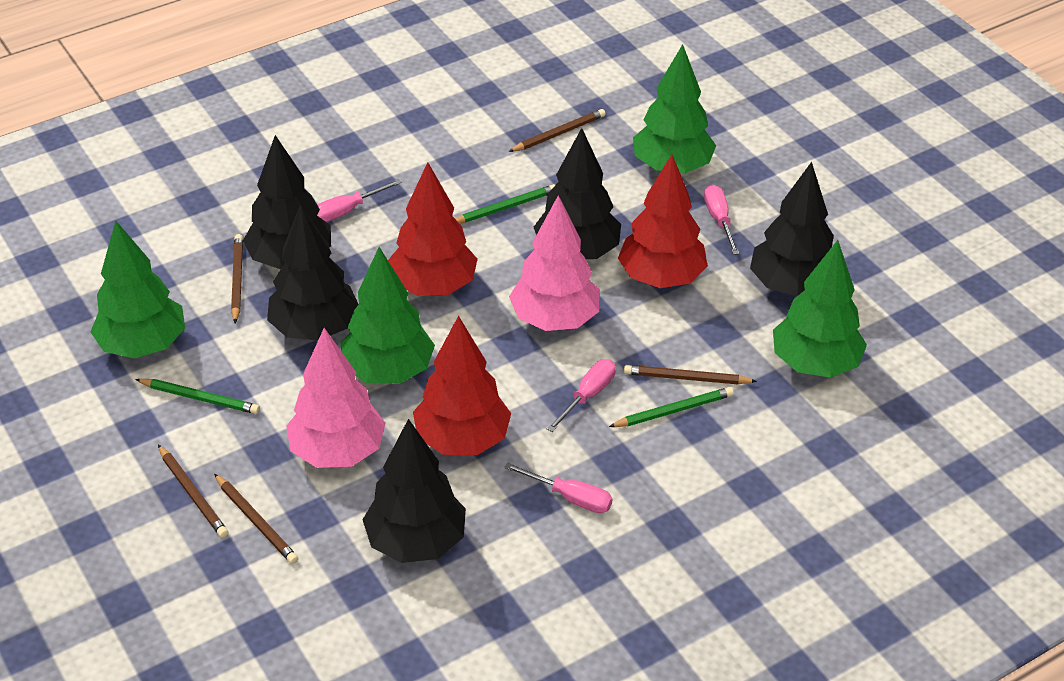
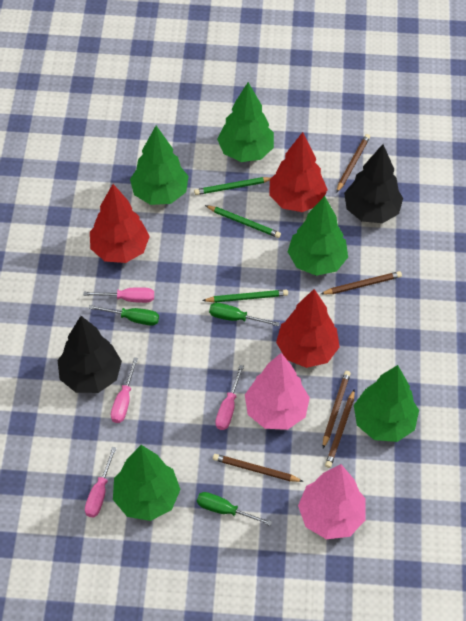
black tree: 5 -> 2
green screwdriver: 0 -> 3
green tree: 4 -> 5

